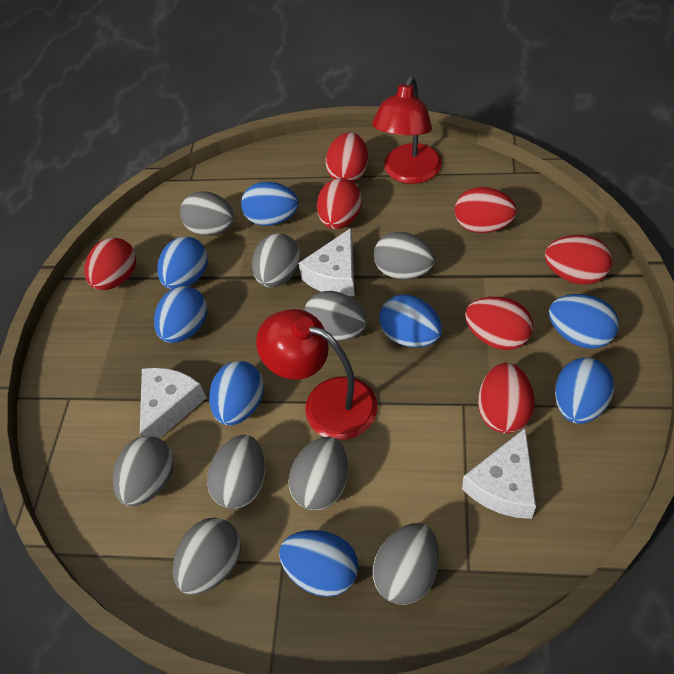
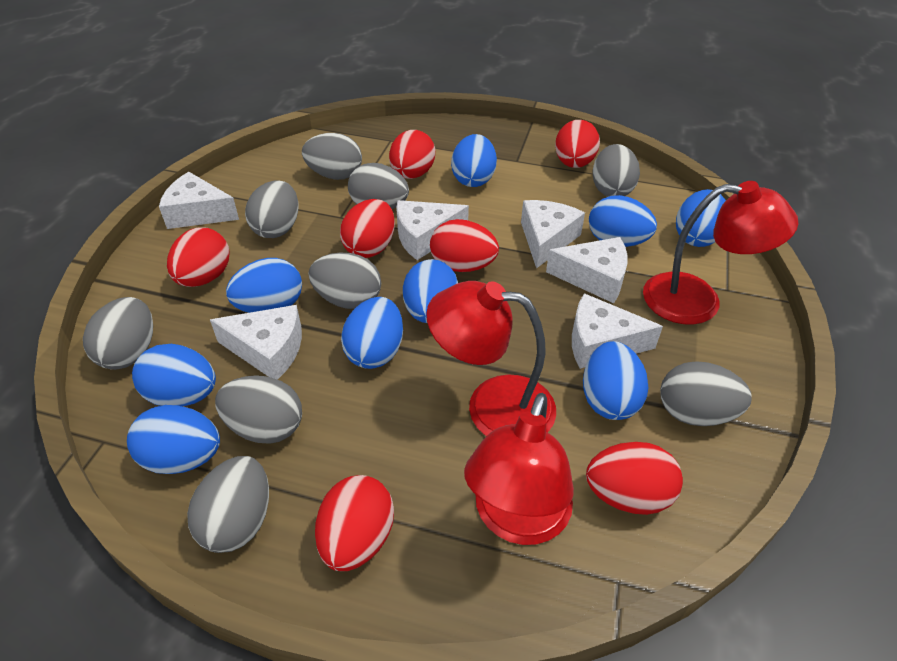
blue egg: 8 -> 9
red lamp: 2 -> 3
white cheese: 3 -> 6

